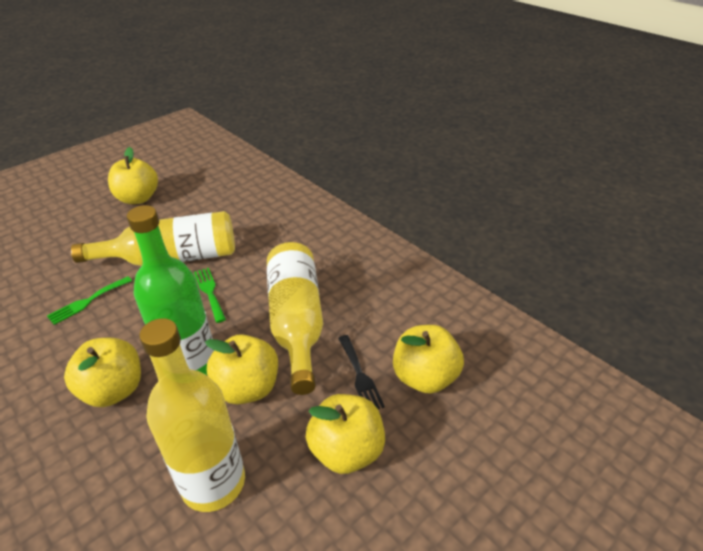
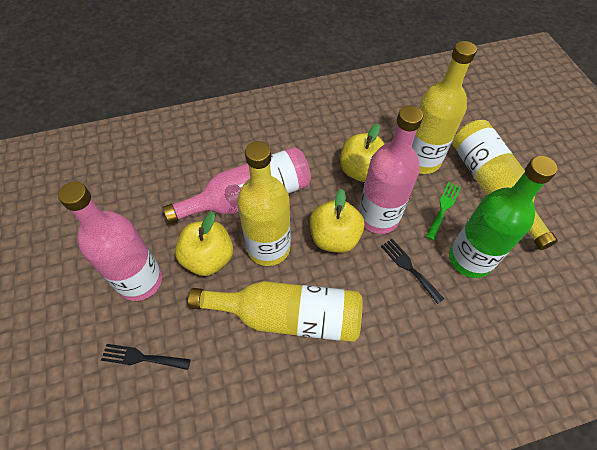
black fork: 1 -> 2
green fork: 2 -> 1
pink bottle: 0 -> 3
yellow apple: 5 -> 3
yellow bottle: 3 -> 4

